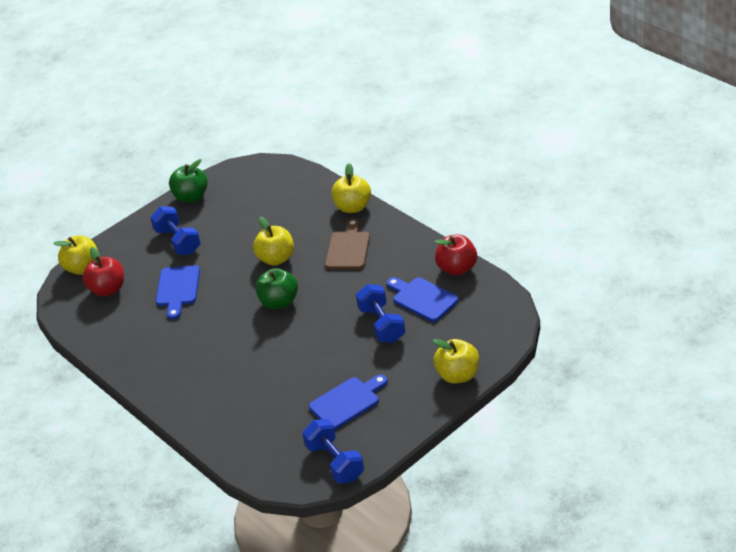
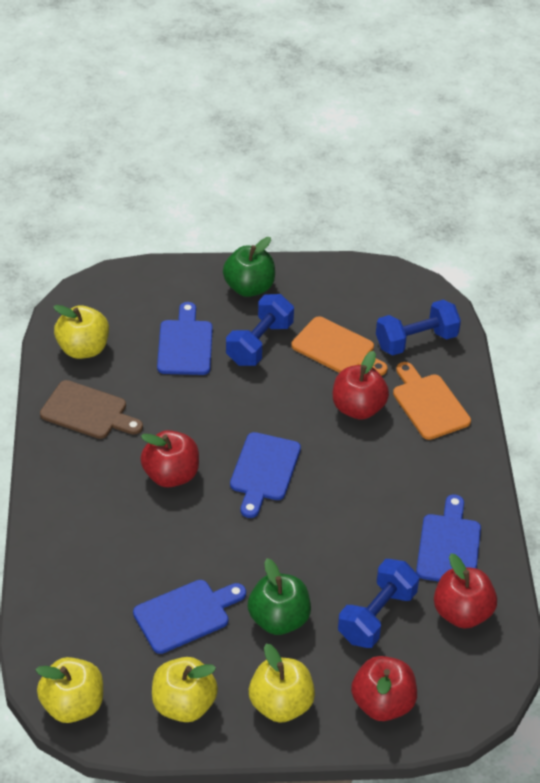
blue cutting board: 3 -> 4
orange cutting board: 0 -> 2
red apple: 2 -> 4

